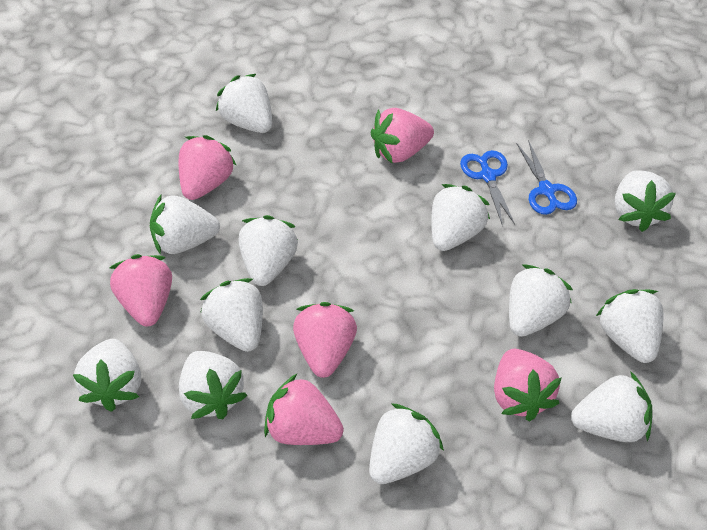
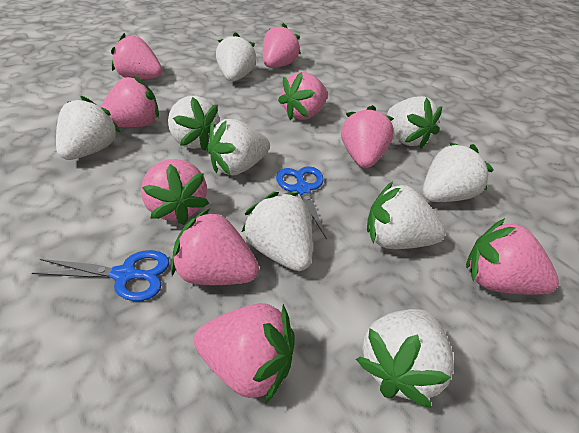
pink strawberry: 6 -> 9
white strawberry: 12 -> 9

